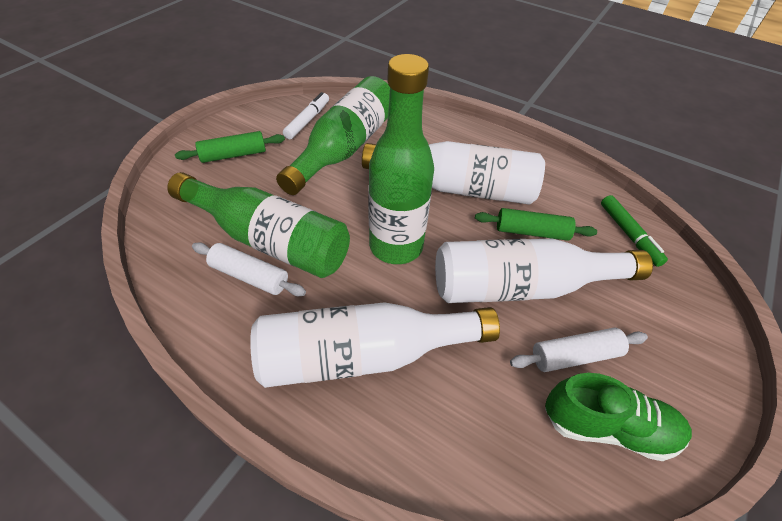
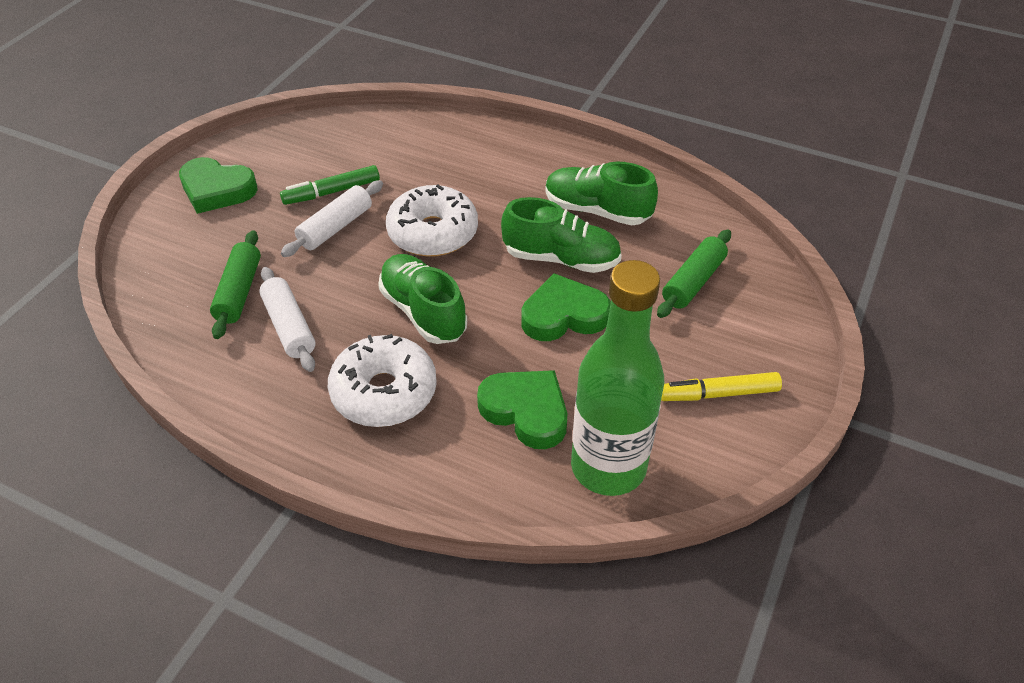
green bottle: 3 -> 1
green heart: 0 -> 3
green shoe: 1 -> 3
white bottle: 3 -> 0
white donut: 0 -> 2
white marker: 1 -> 0
yellow marker: 0 -> 1

